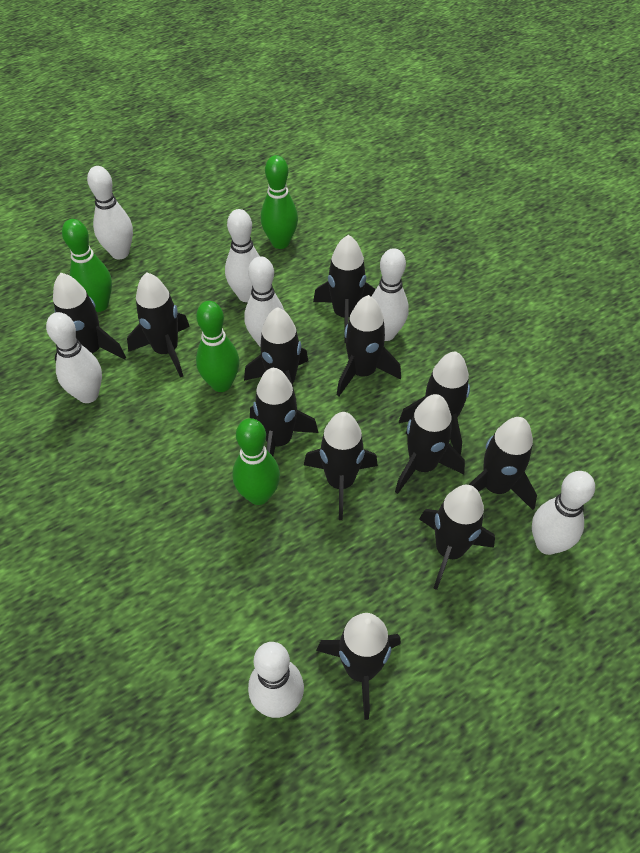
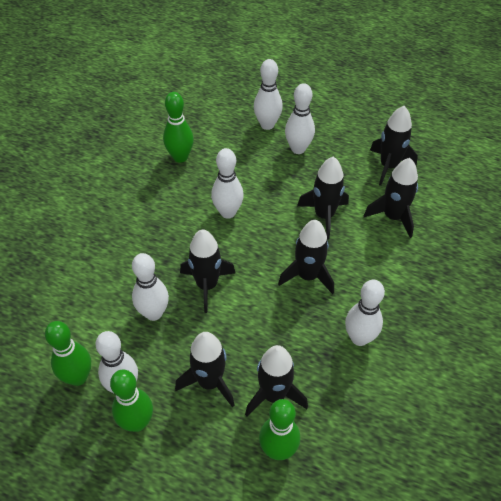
black rocket: 12 -> 7
white bowling pin: 7 -> 6

